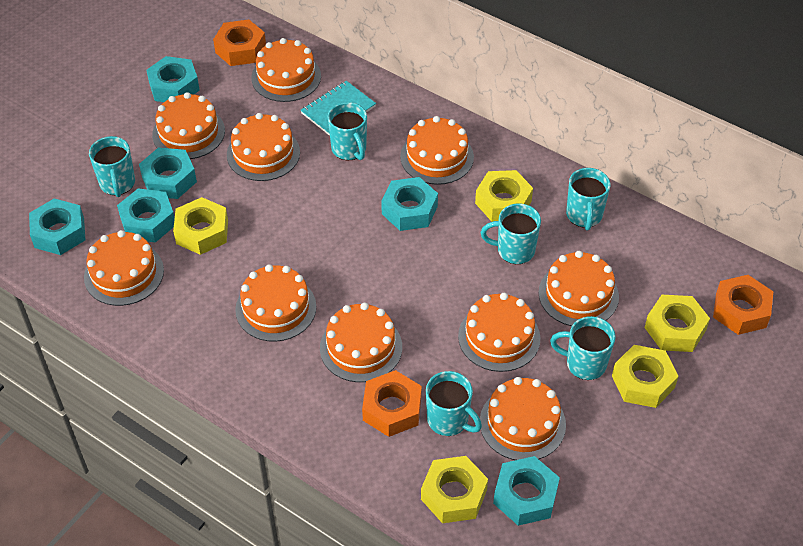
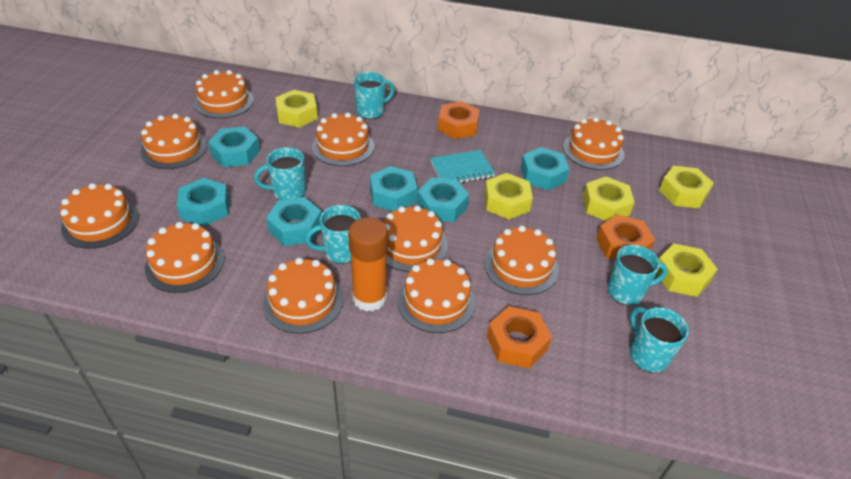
orange glue stick: 0 -> 1
turquoise mug: 6 -> 5

